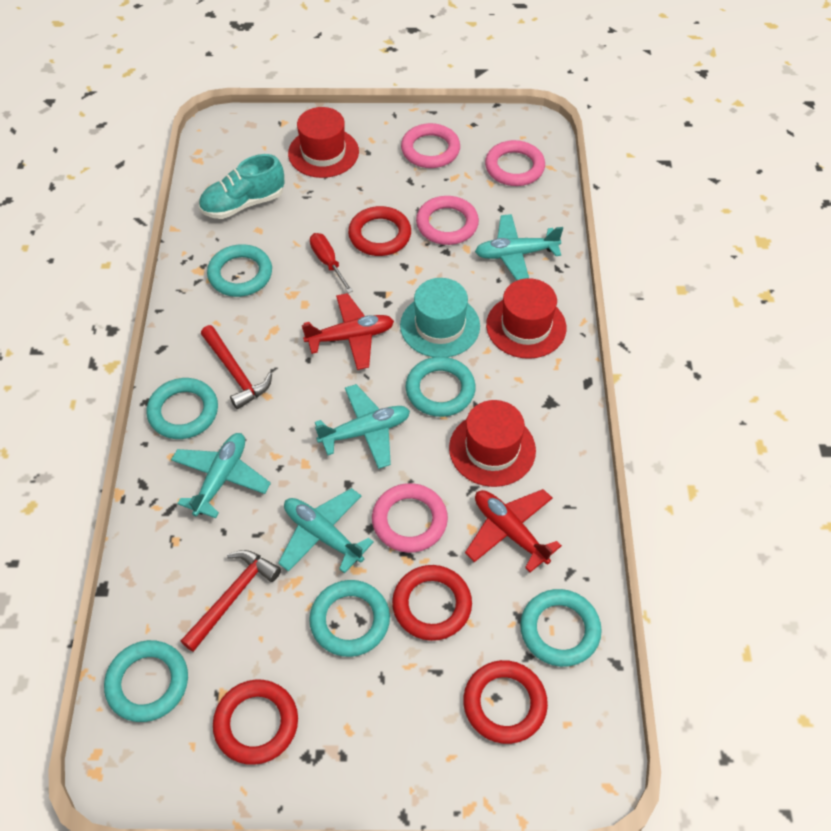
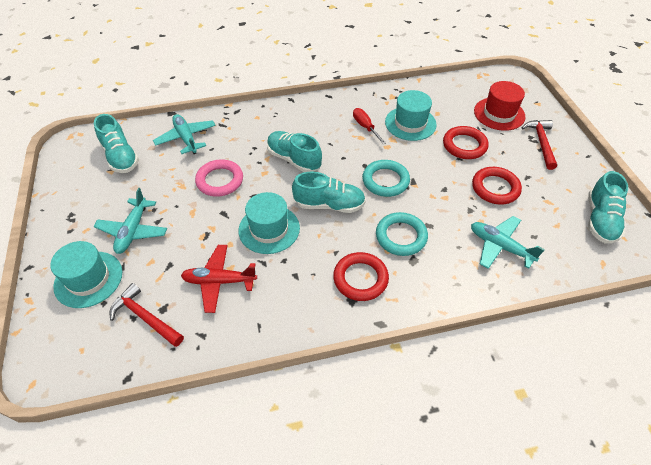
pink ring: 4 -> 1
red hat: 3 -> 1
red plane: 2 -> 1
red ring: 4 -> 3
turquoise hat: 1 -> 3
turquoise plane: 4 -> 3
turquoise ring: 6 -> 2
turquoise shoe: 1 -> 4

